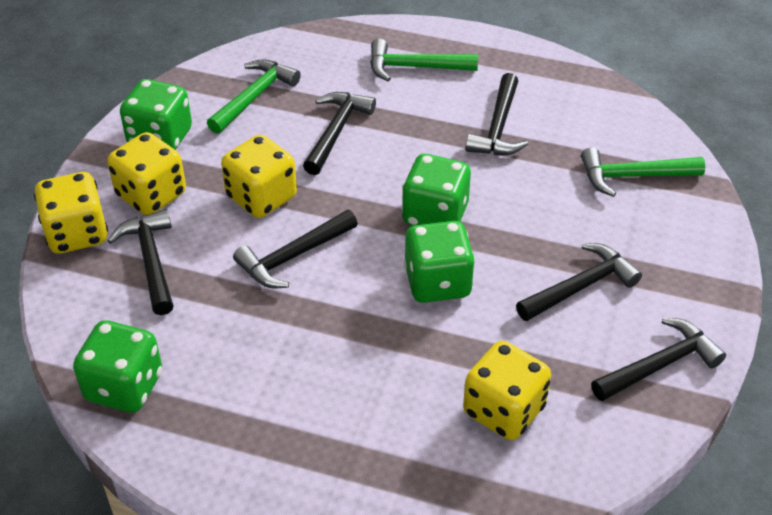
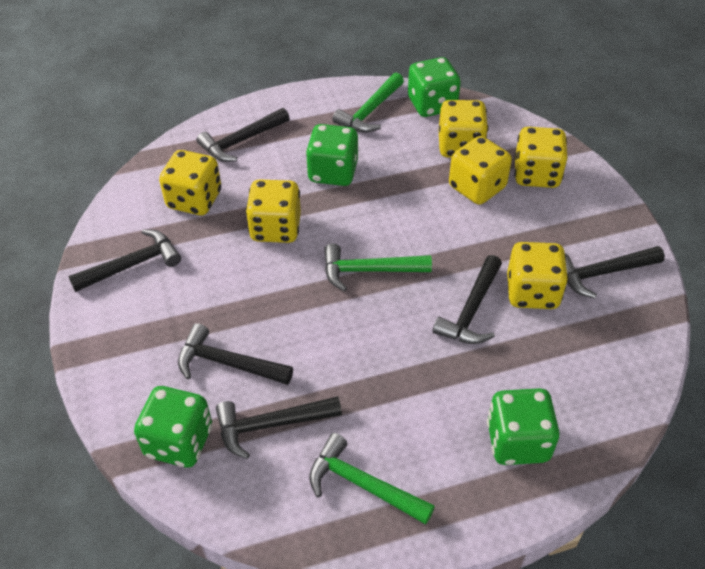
yellow dice: 4 -> 6

